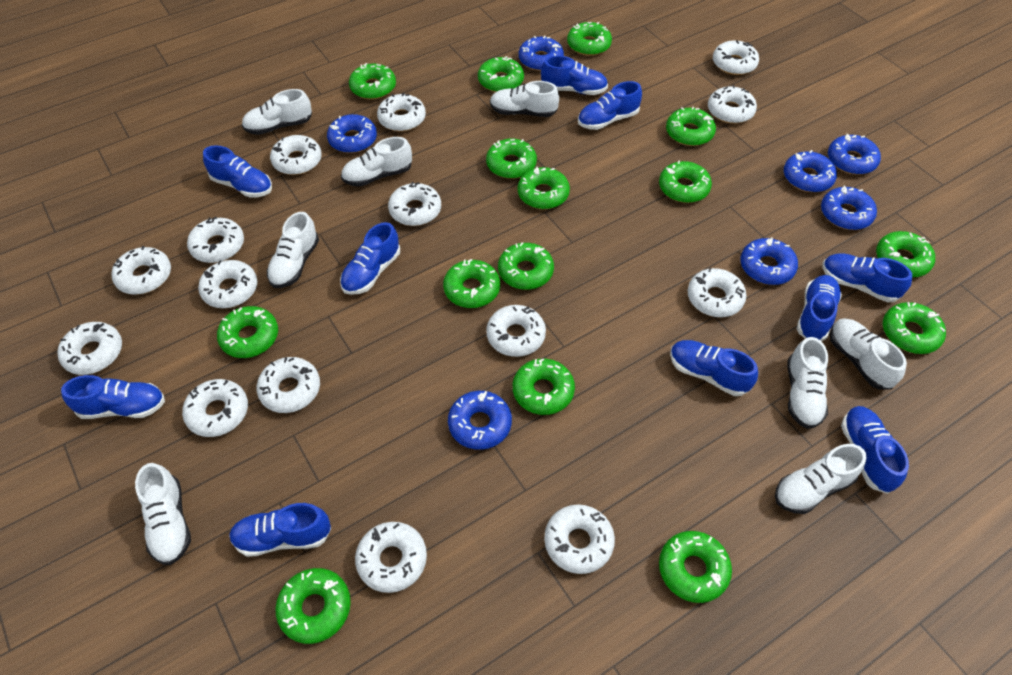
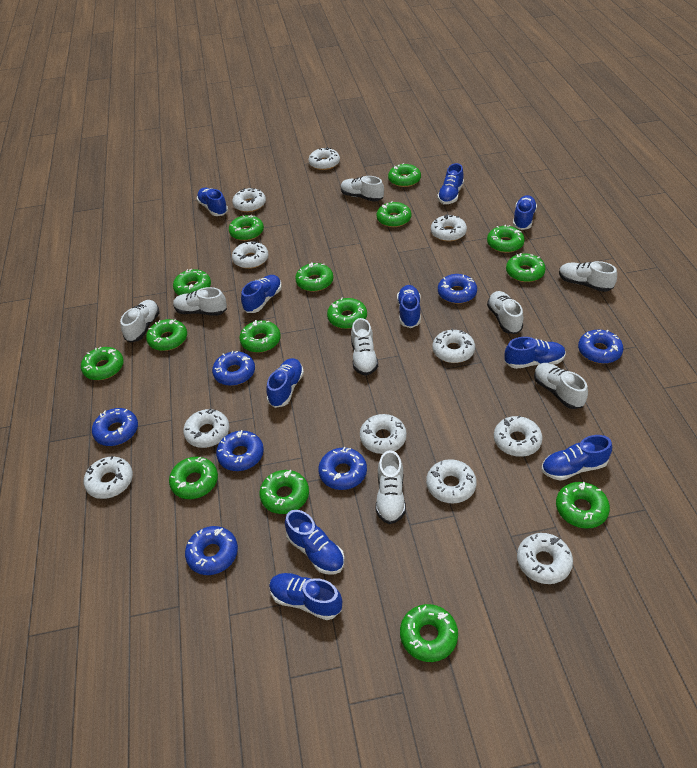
white donut: 15 -> 11

